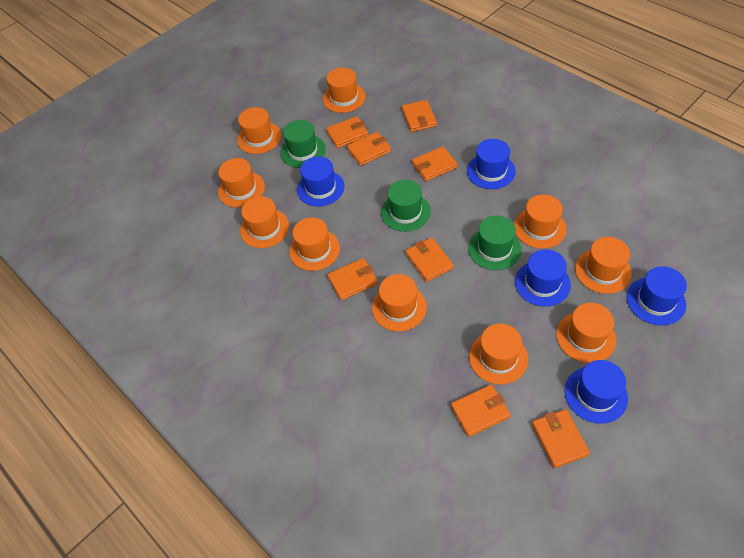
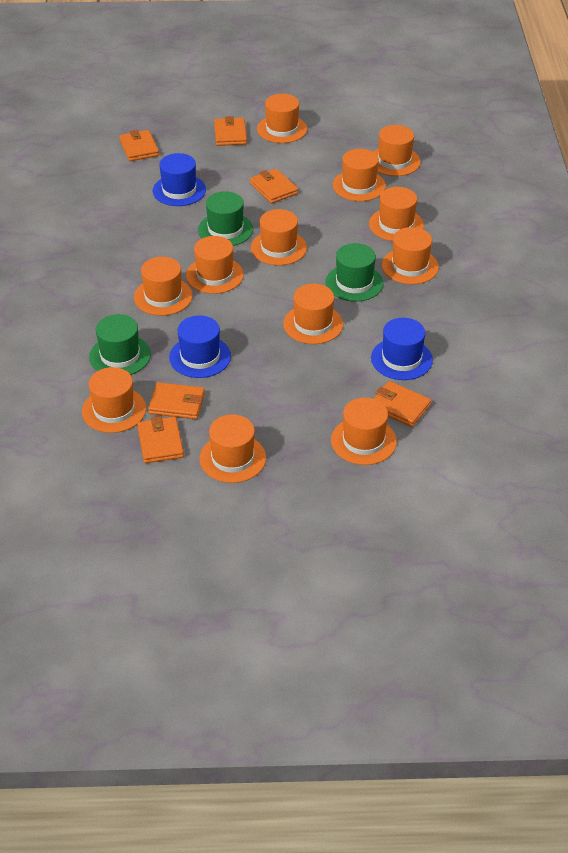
blue hat: 5 -> 3
orange hat: 10 -> 12
orange wallet: 8 -> 6

